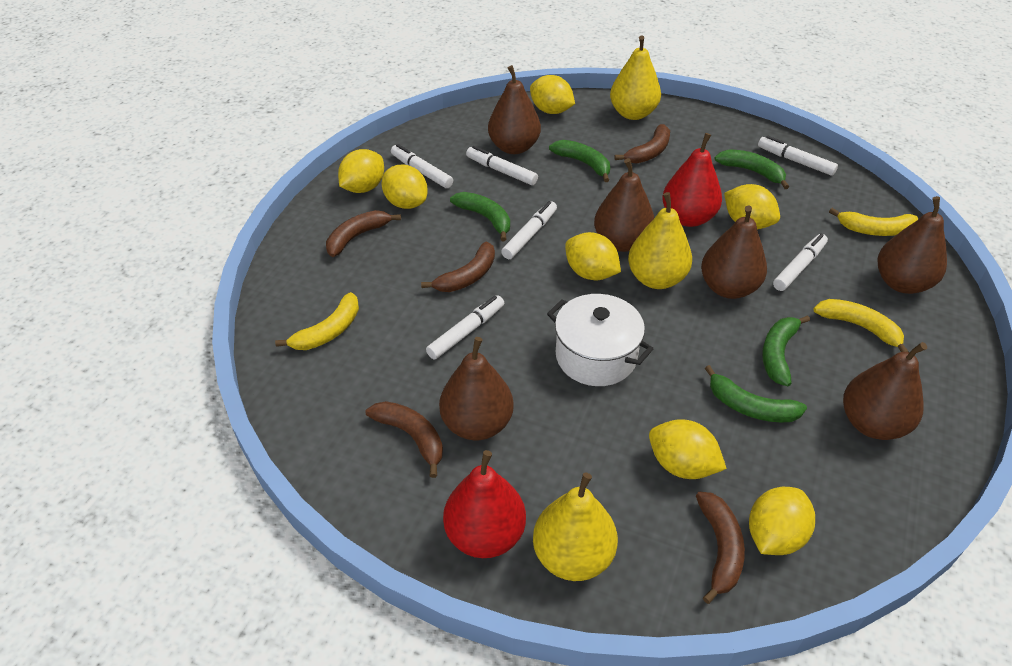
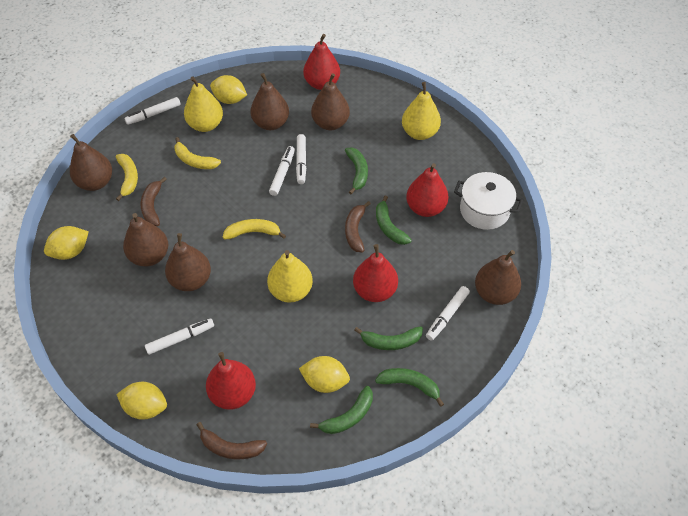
brown banana: 5 -> 3
red pear: 2 -> 4
white marker: 6 -> 5
yellow lemon: 7 -> 4

